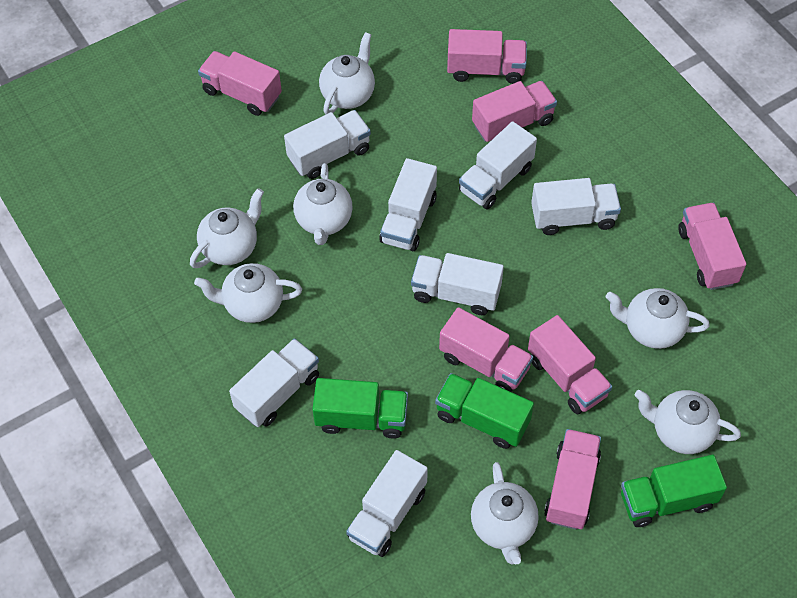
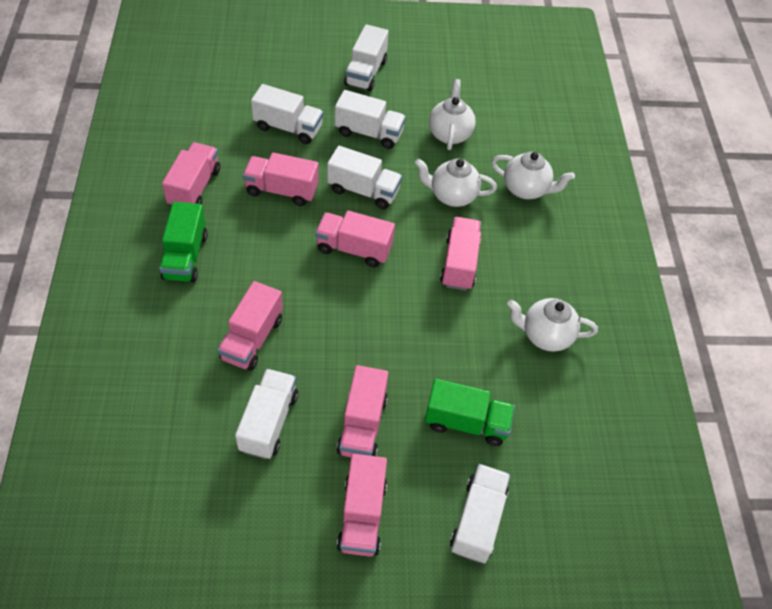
green truck: 3 -> 2
white teapot: 7 -> 4
white truck: 7 -> 6

